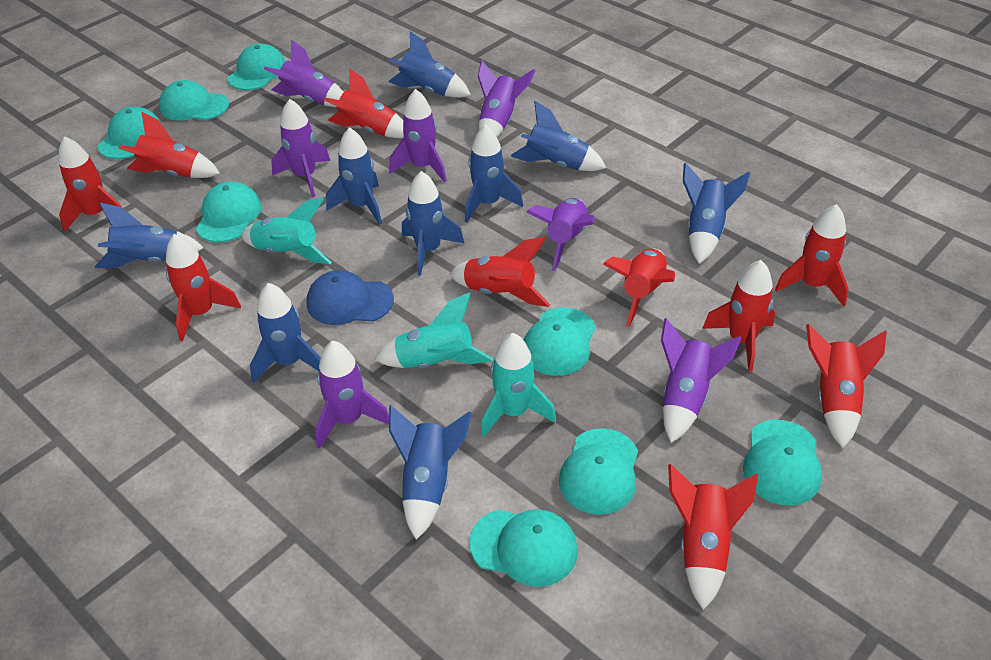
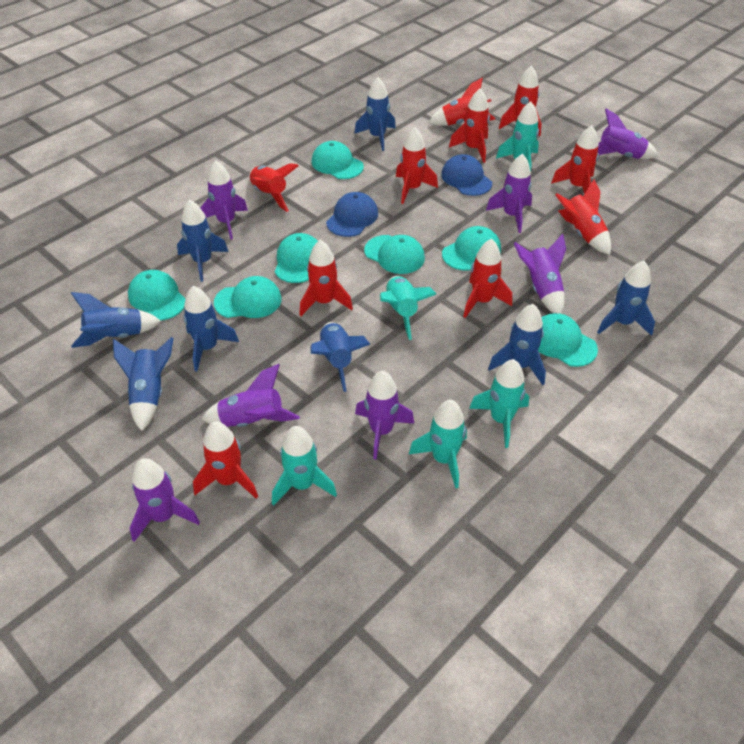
blue cap: 1 -> 2
blue rocket: 9 -> 8
turquoise cap: 8 -> 7
turquoise rocket: 3 -> 5

